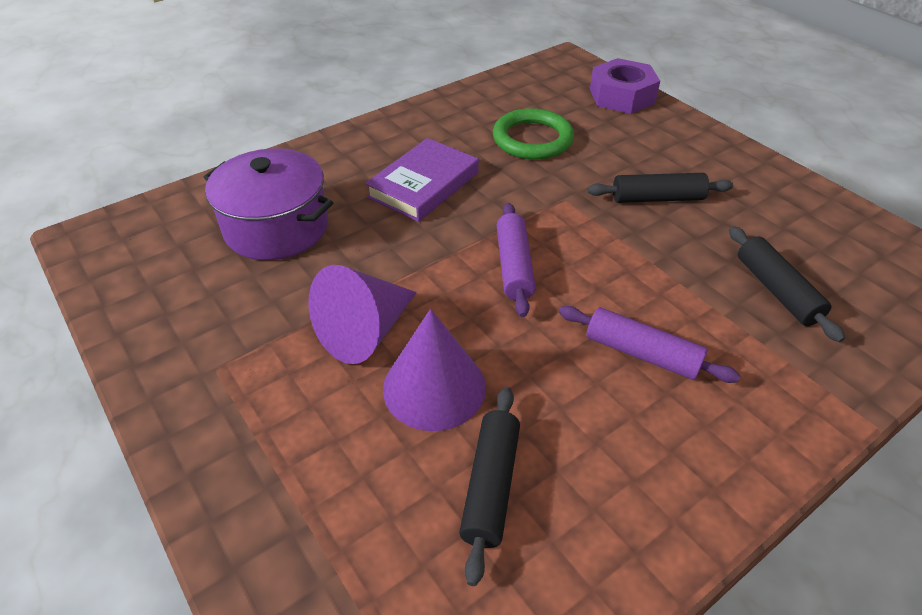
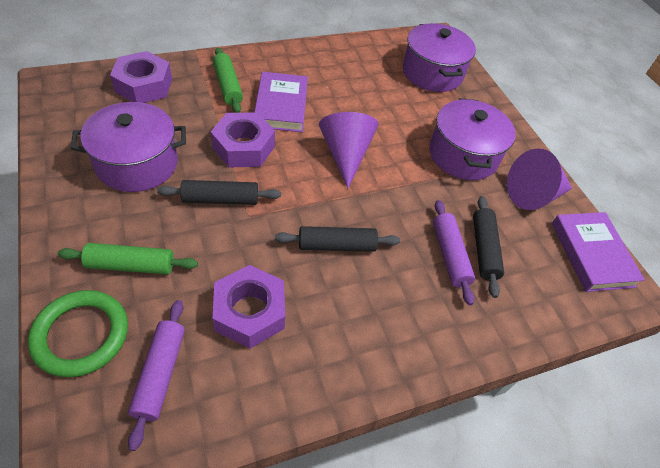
green rolling pin: 0 -> 2
purple book: 1 -> 2
purple nut: 1 -> 3
purple pot: 1 -> 3

